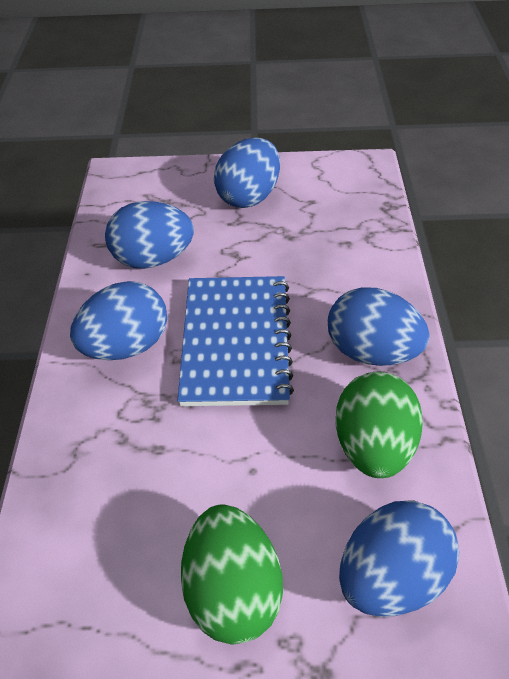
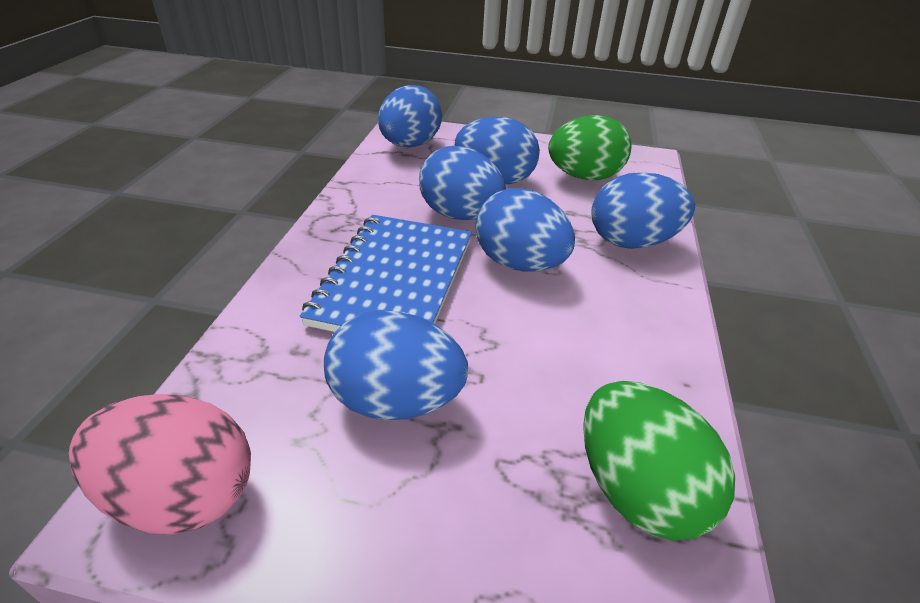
blue egg: 5 -> 6
pink egg: 0 -> 1

